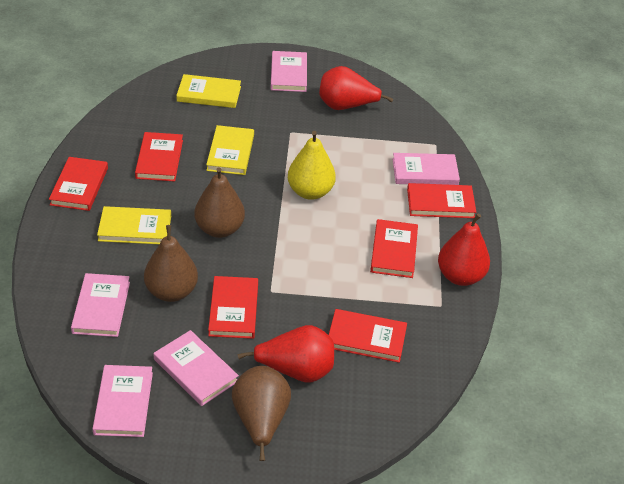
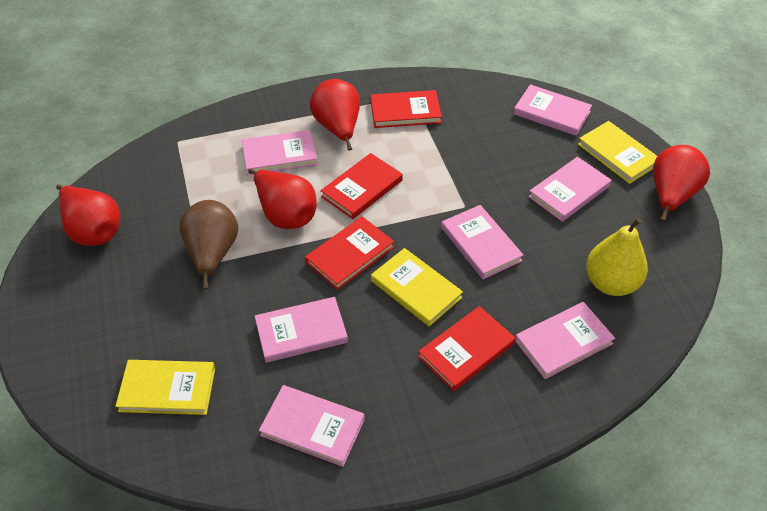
brown pear: 3 -> 1
pink book: 5 -> 7
red book: 6 -> 4
red pear: 3 -> 4

